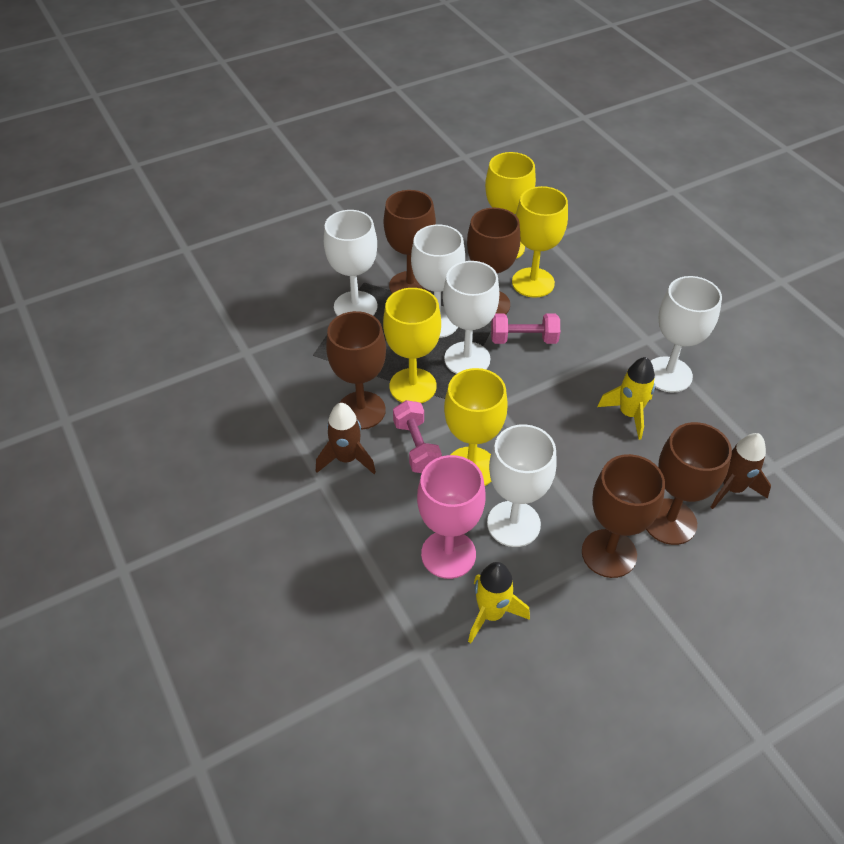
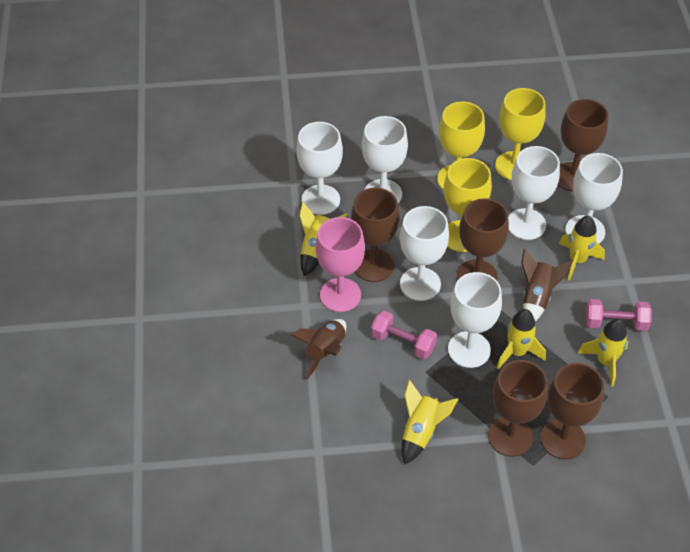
white goblet: 5 -> 6
yellow goblet: 4 -> 3
yellow rocket: 2 -> 5

